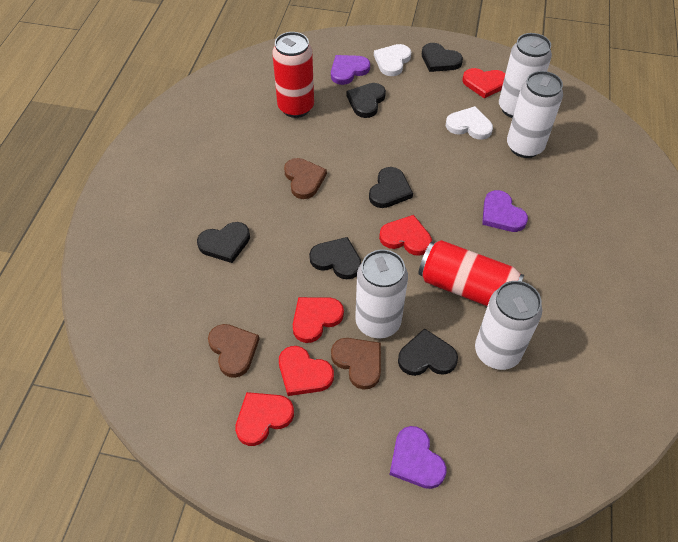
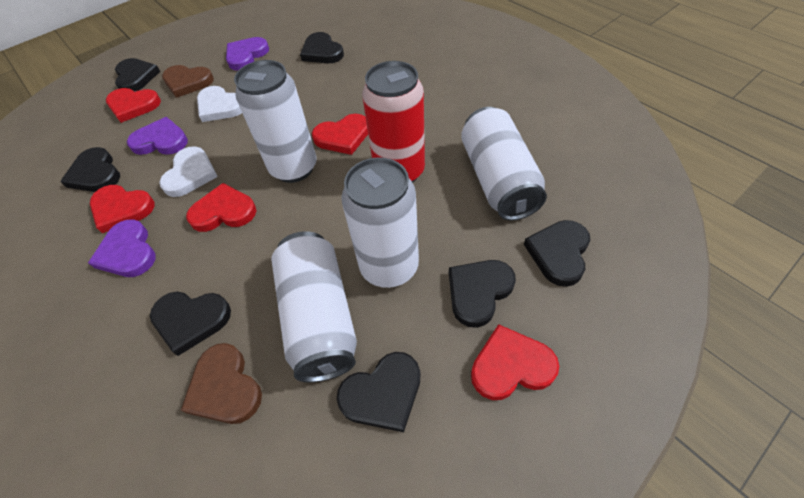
black heart: 6 -> 7
brown heart: 3 -> 2
red can: 2 -> 1

